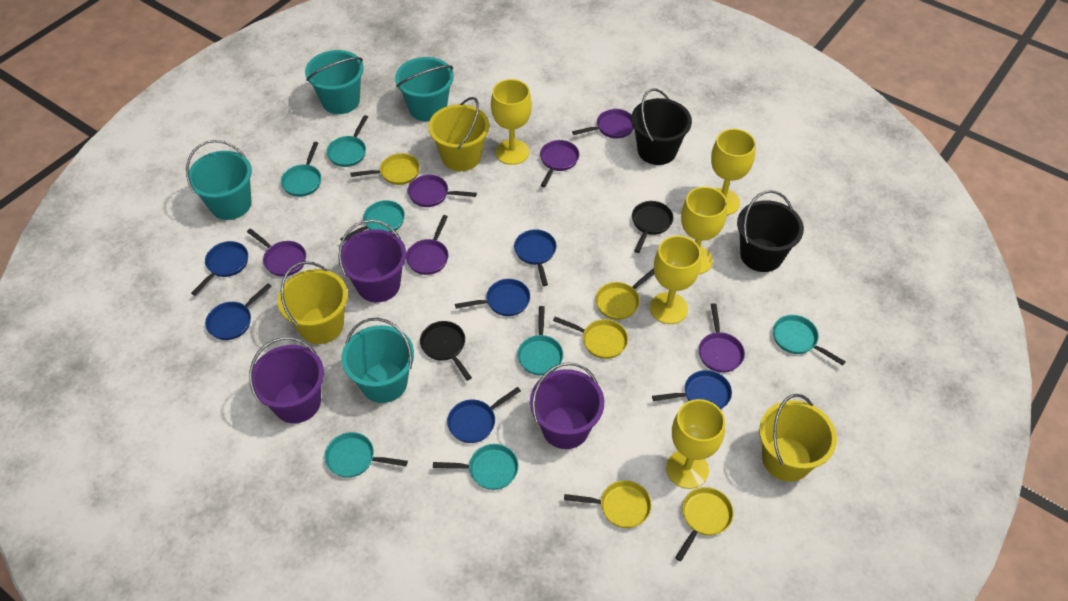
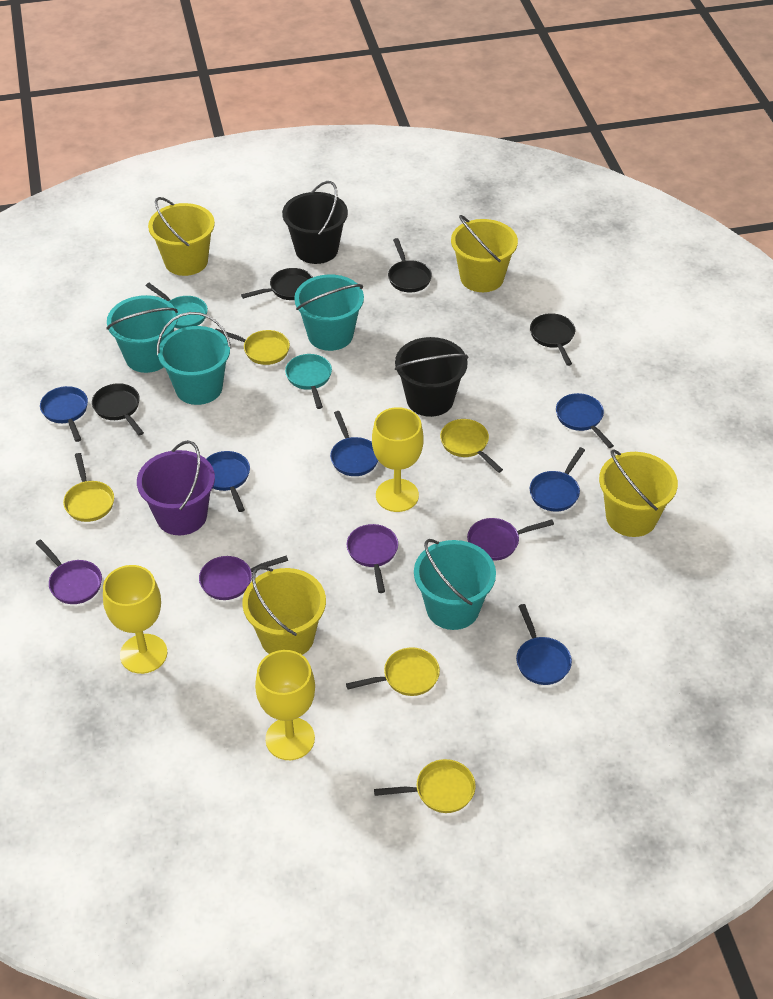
black pan: 2 -> 4
purple bucket: 3 -> 1
purple pan: 6 -> 4
turquoise pan: 7 -> 2
yellow bucket: 3 -> 4
yellow goblet: 5 -> 3

